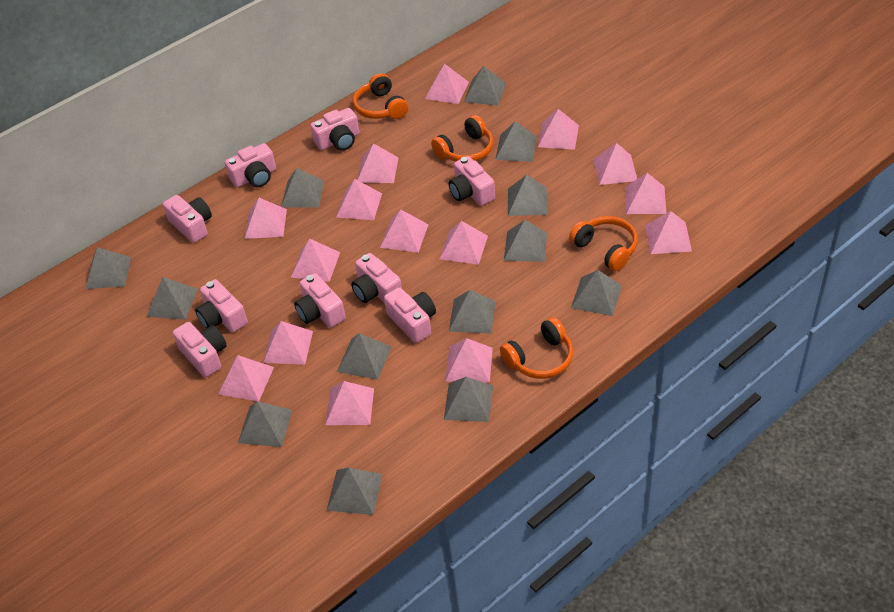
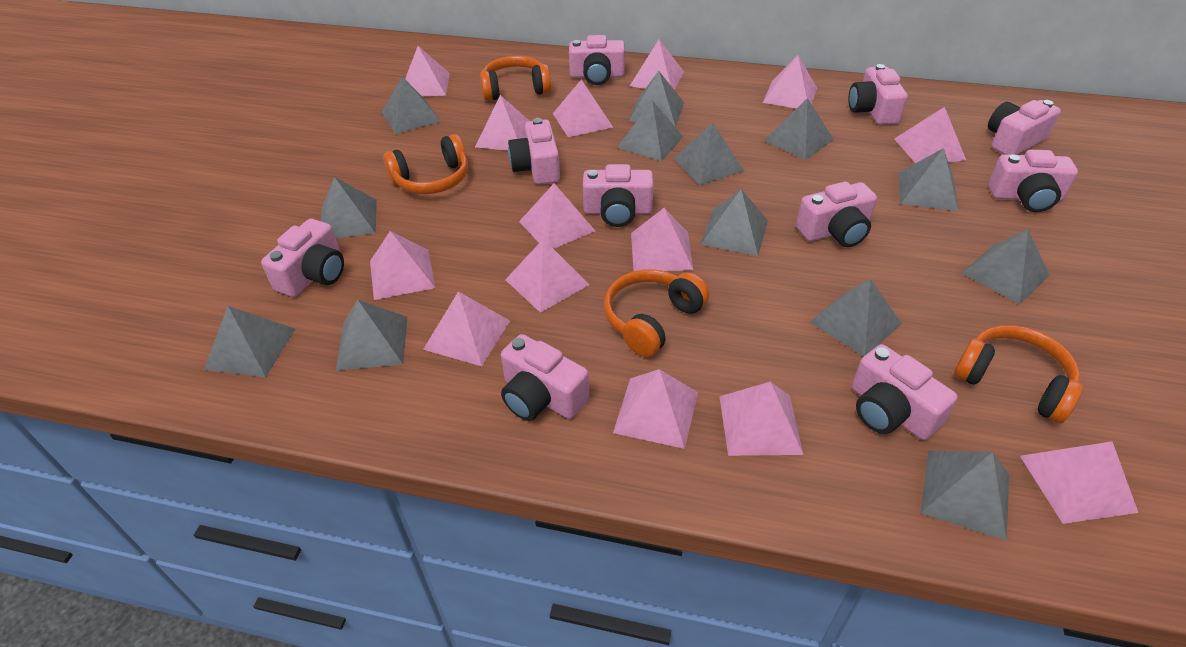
pink camera: 9 -> 10
pink pyramid: 15 -> 14

